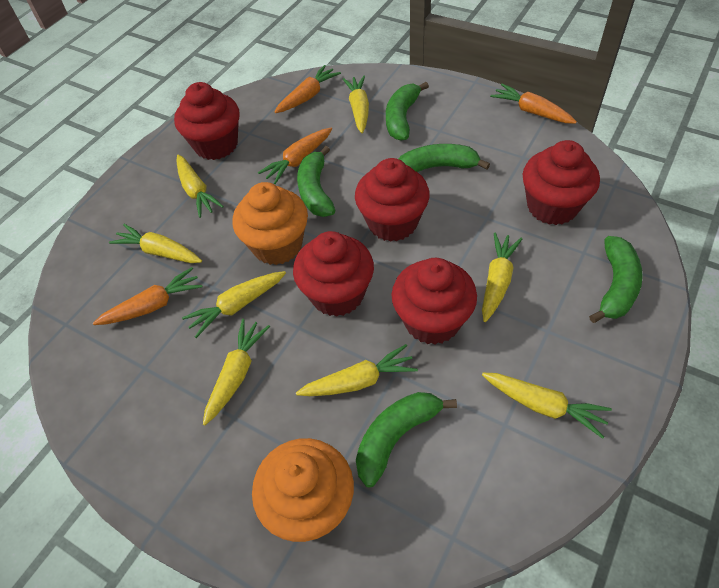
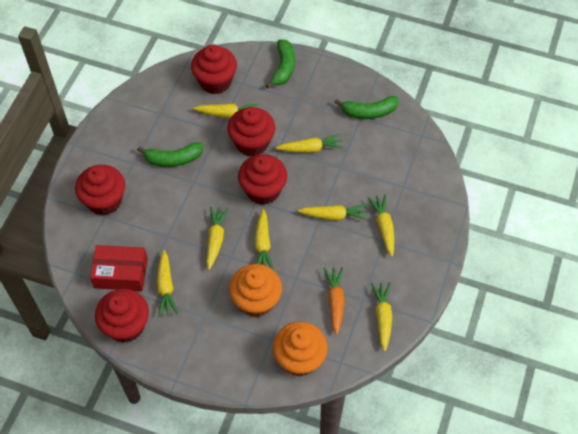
green banana: 5 -> 3
orange carrot: 4 -> 1
red box: 0 -> 1

